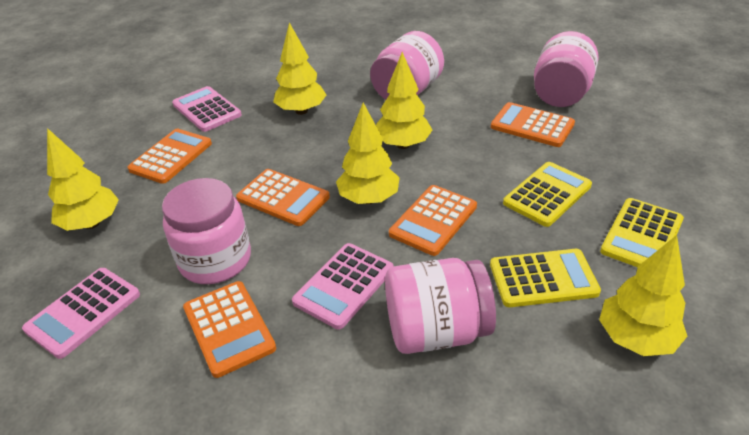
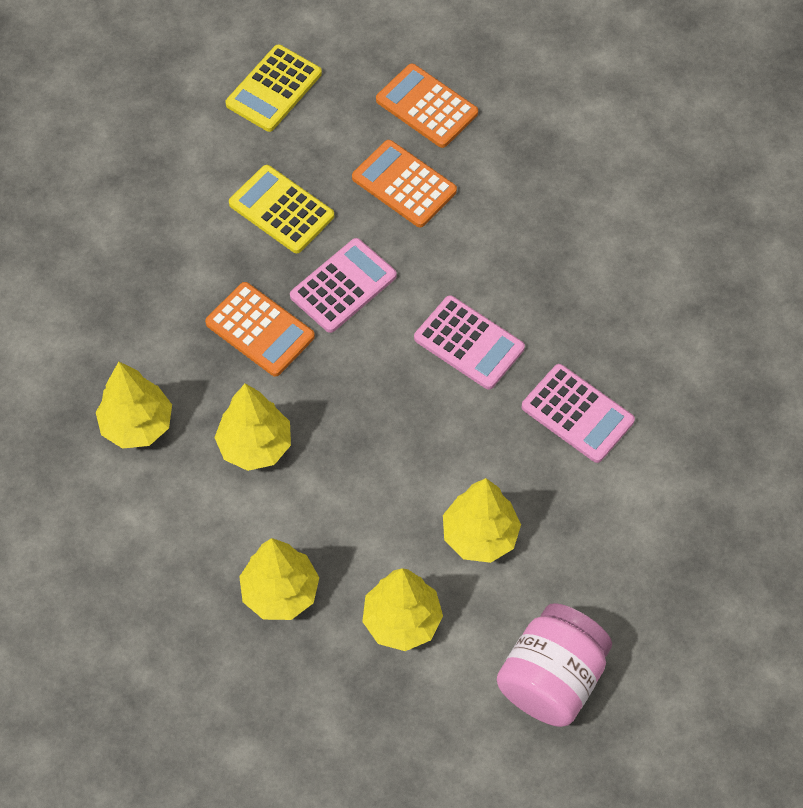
orange calculator: 5 -> 3
pink jar: 4 -> 1
yellow calculator: 3 -> 2

